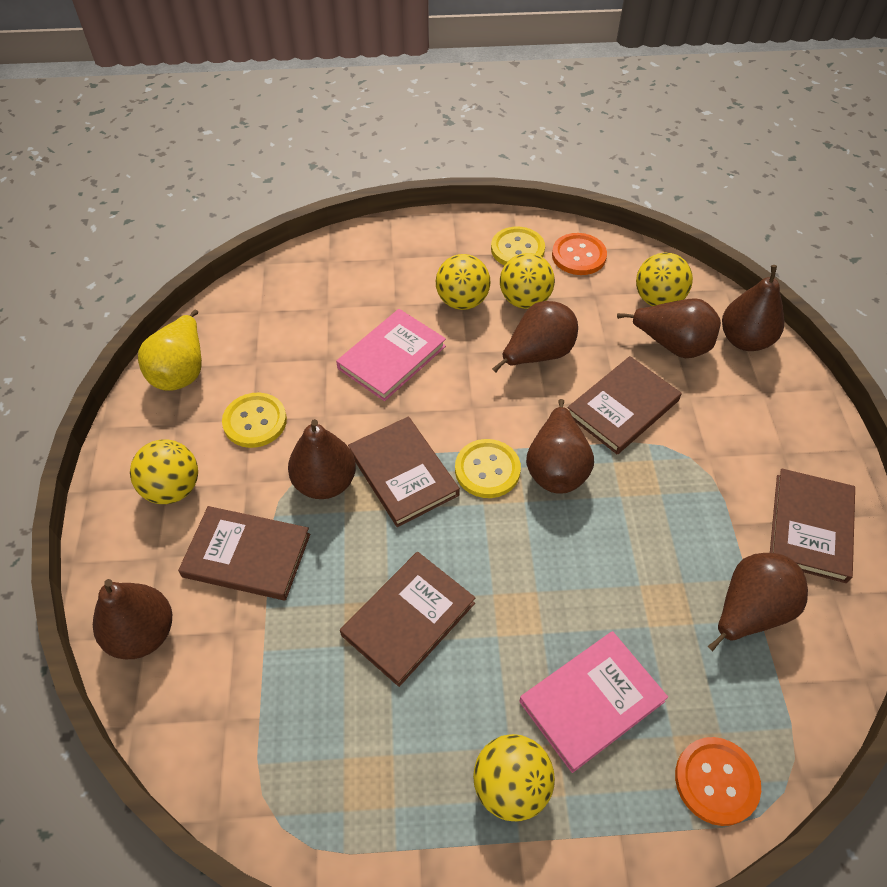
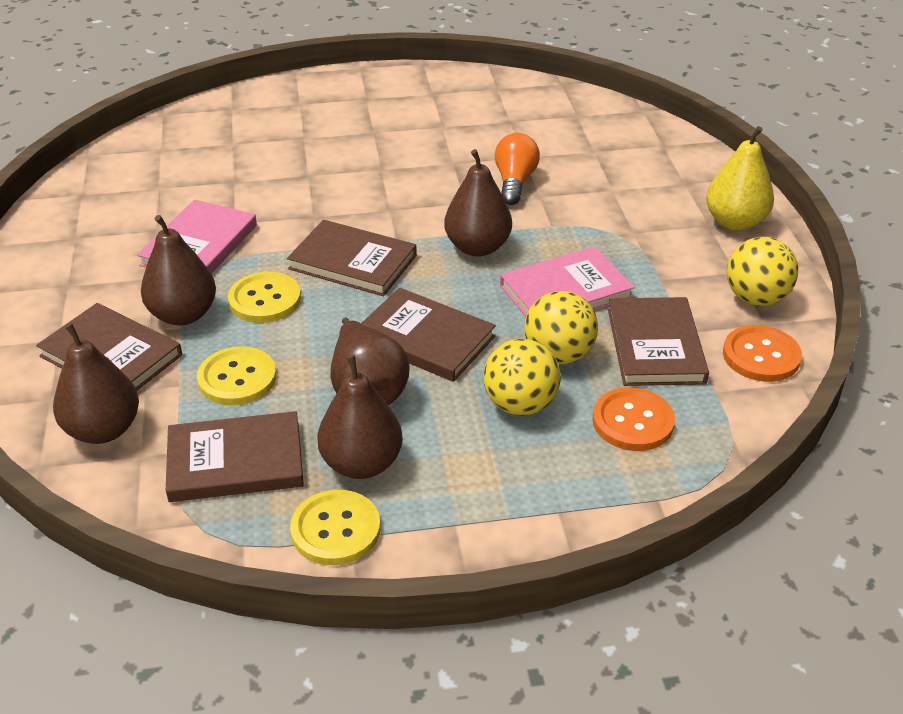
brown pear: 7 -> 5
orange light bulb: 0 -> 1
yellow ball: 5 -> 3

